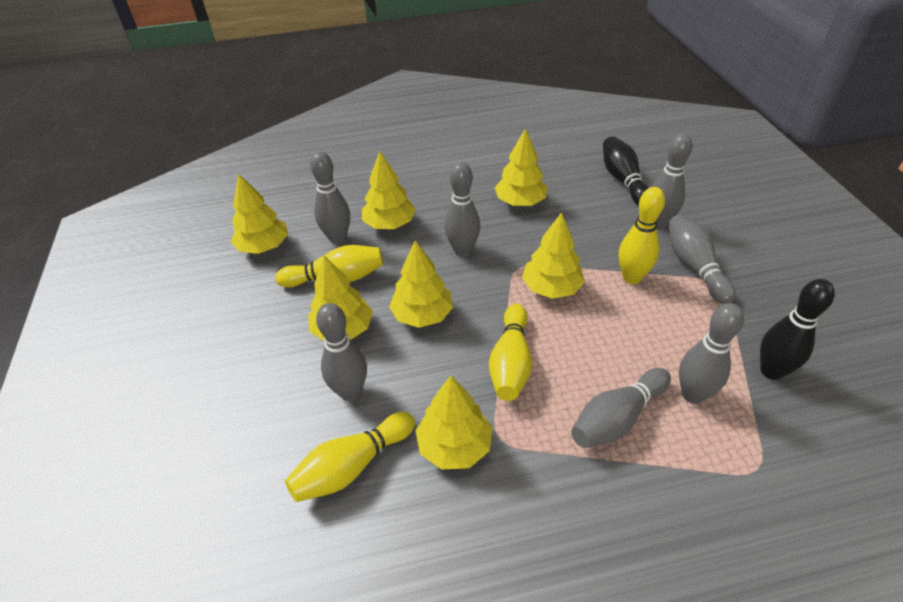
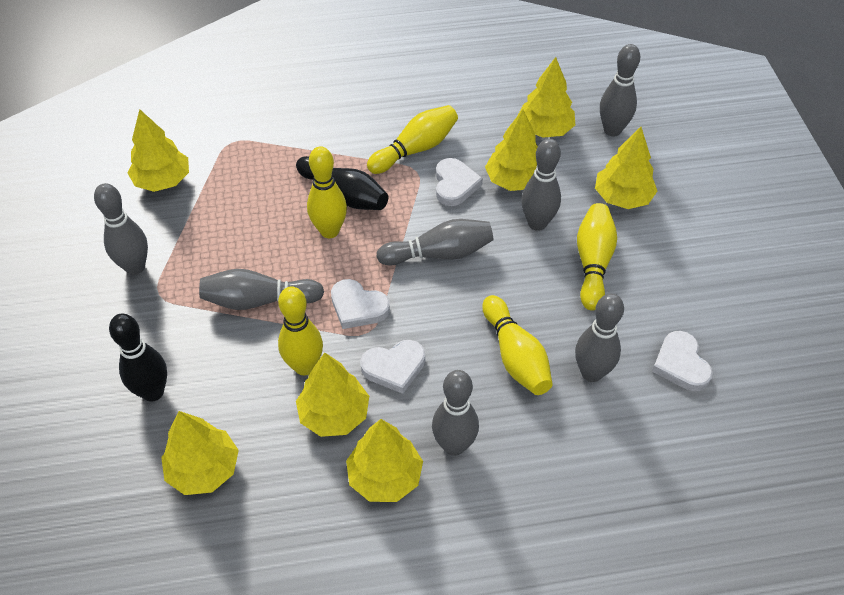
white heart: 0 -> 4
yellow bowling pin: 4 -> 5

